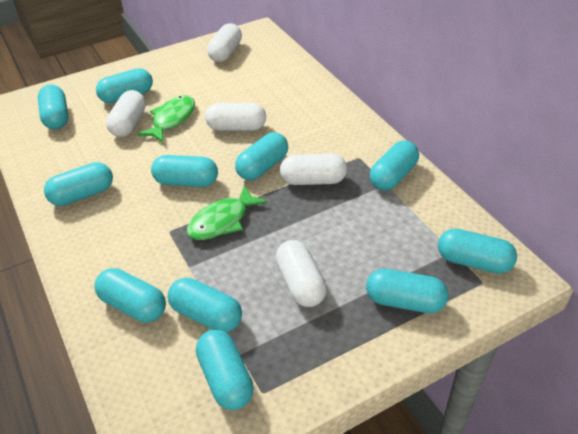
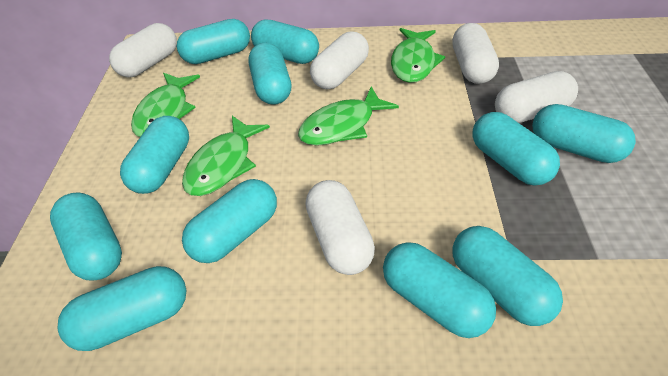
green fish: 2 -> 4

